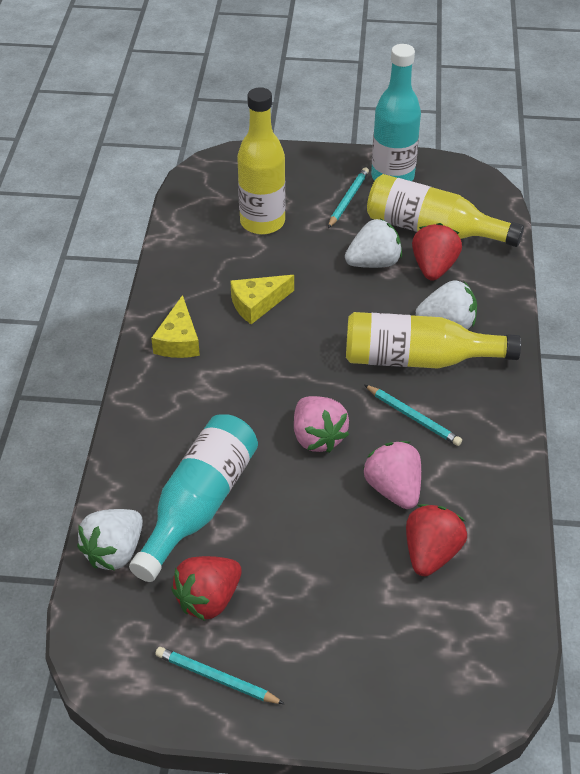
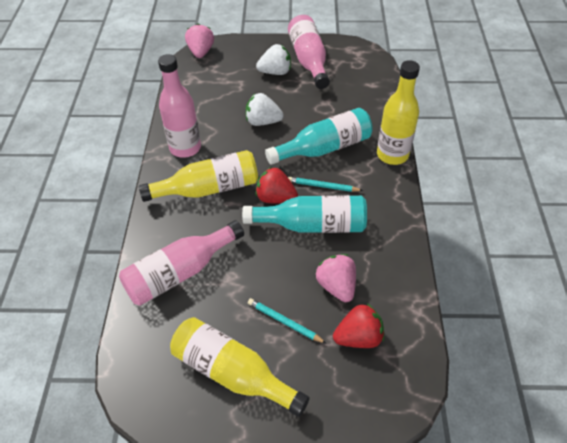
pink bottle: 0 -> 3
red strawberry: 3 -> 2
turquoise pencil: 3 -> 2
white strawberry: 3 -> 2
yellow cheese: 2 -> 0

